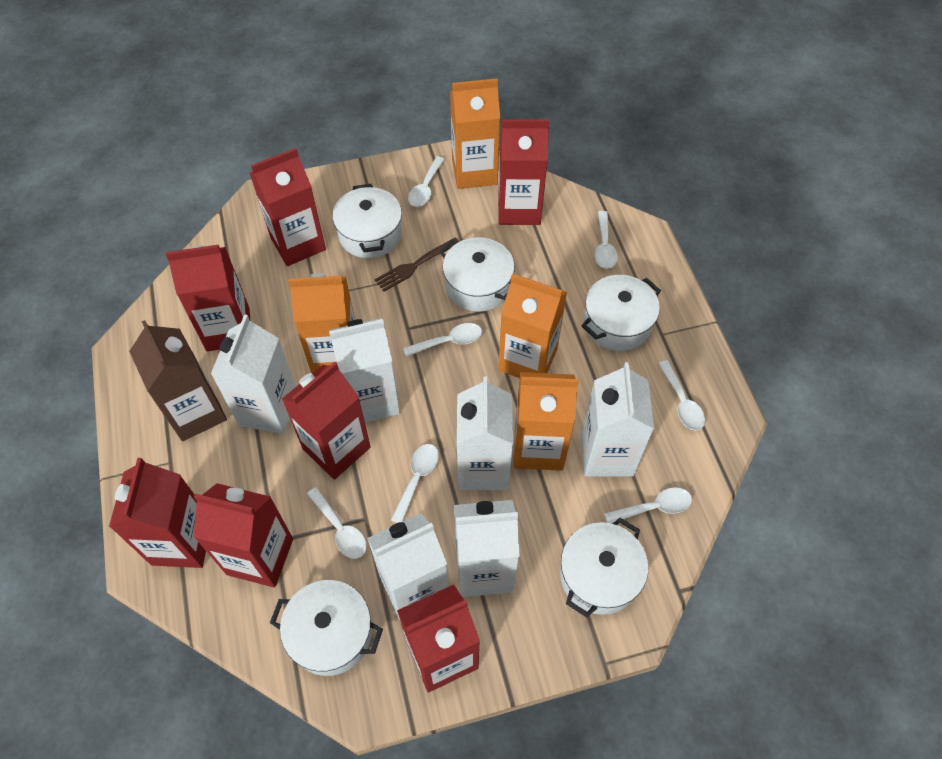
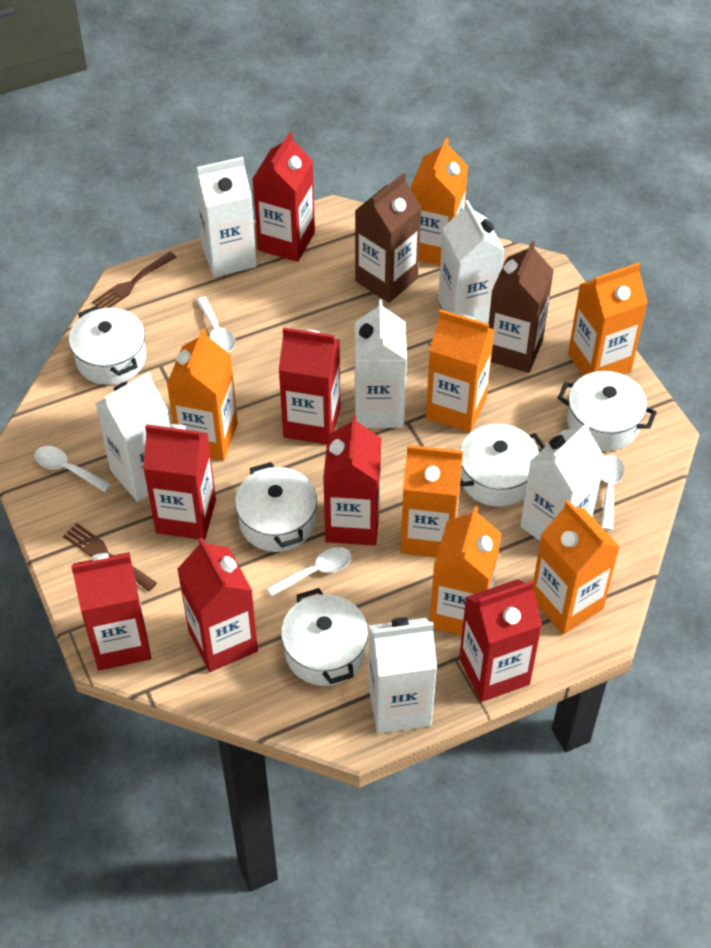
brown carton: 1 -> 2
brown fork: 1 -> 2
orange carton: 4 -> 7
white spoon: 7 -> 4

